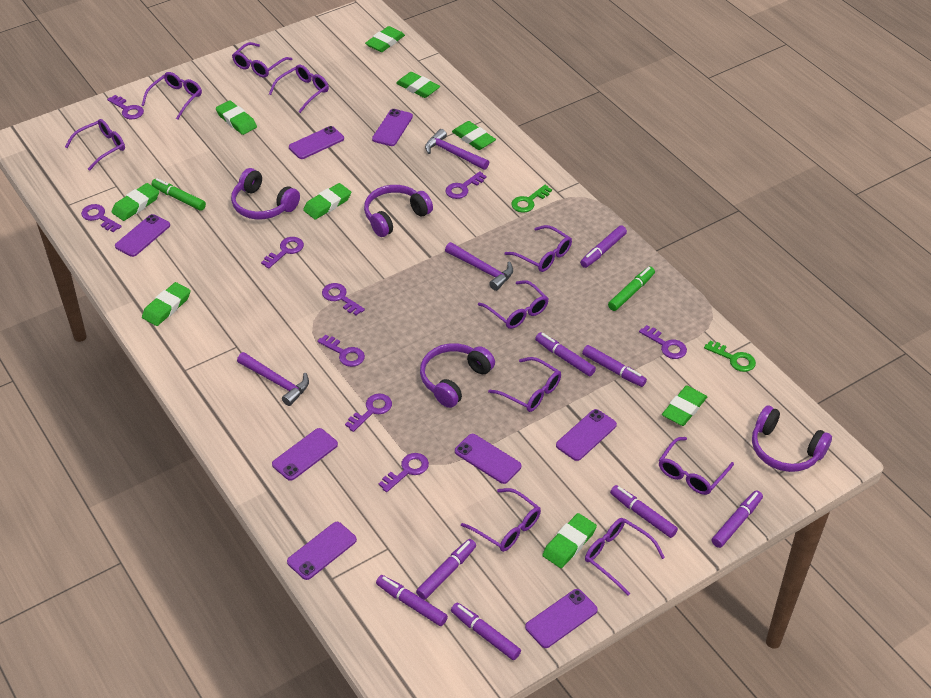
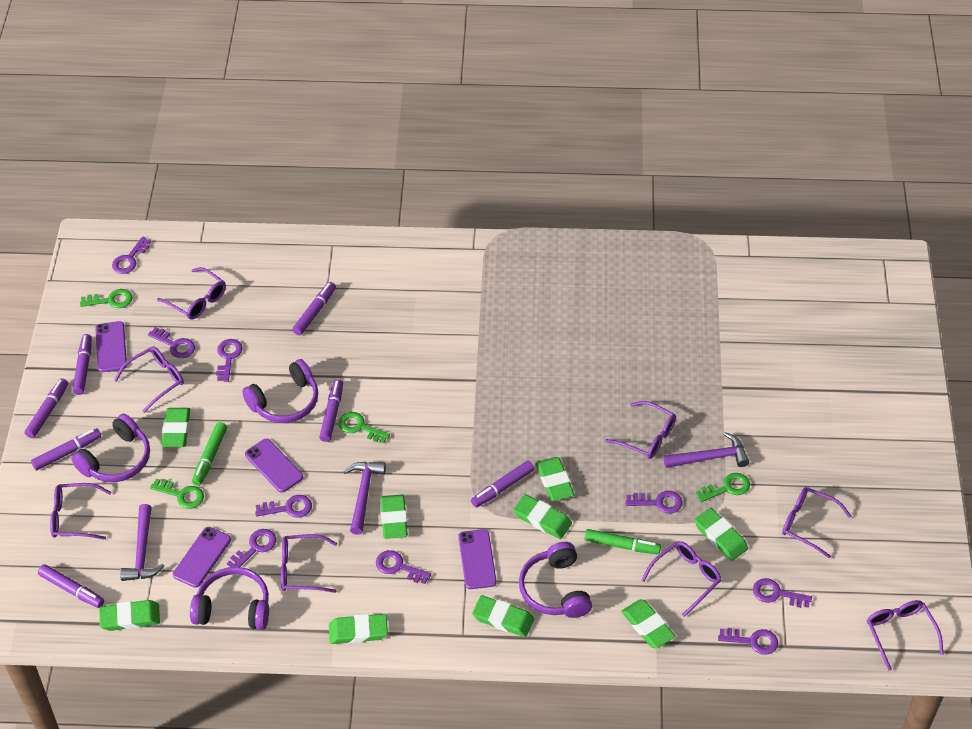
green key: 2 -> 4
purple glasses: 10 -> 8
purple marker: 8 -> 7
purple phone: 8 -> 4

